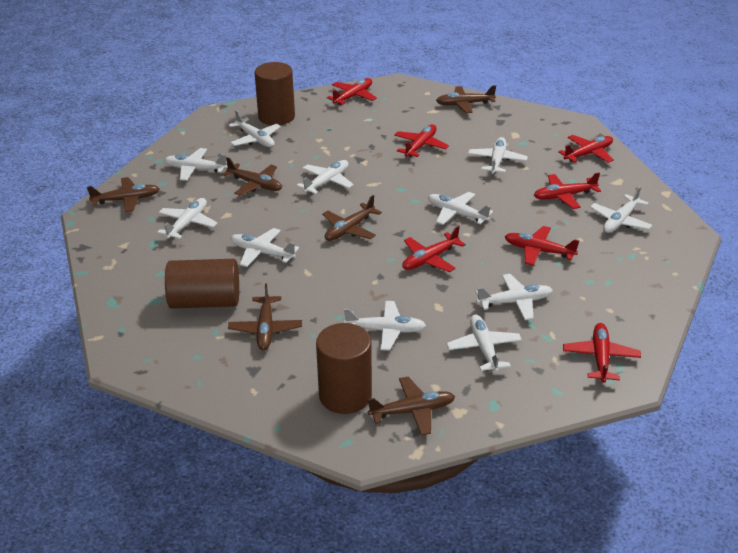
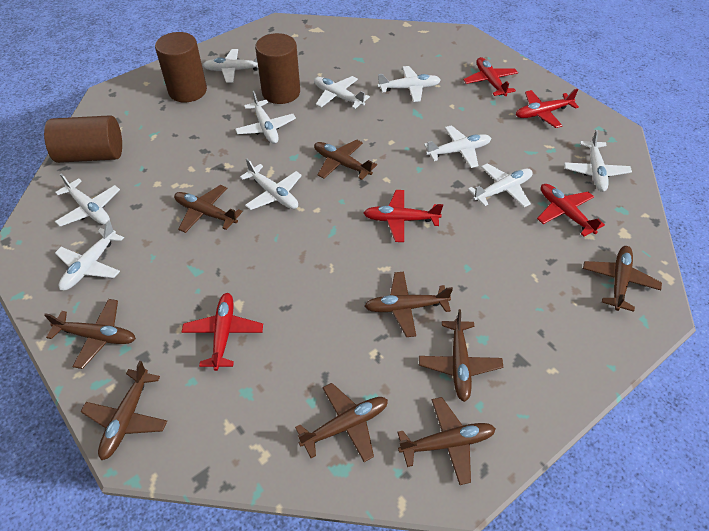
brown plane: 6 -> 9
red plane: 7 -> 5
white plane: 11 -> 10

